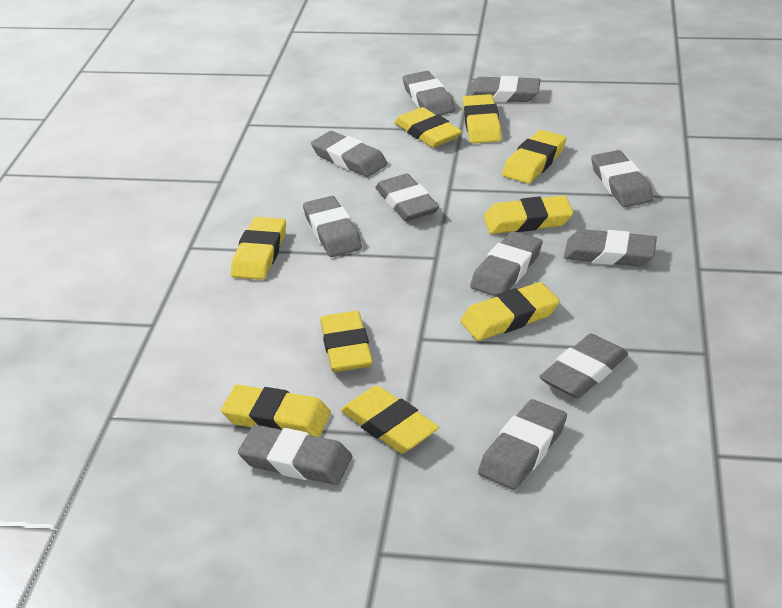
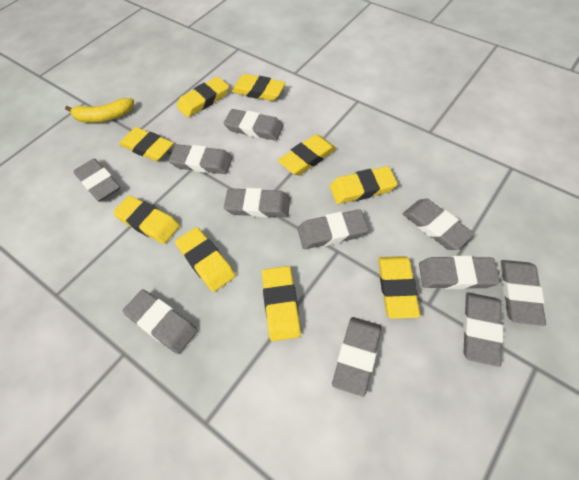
yellow banana: 0 -> 1

